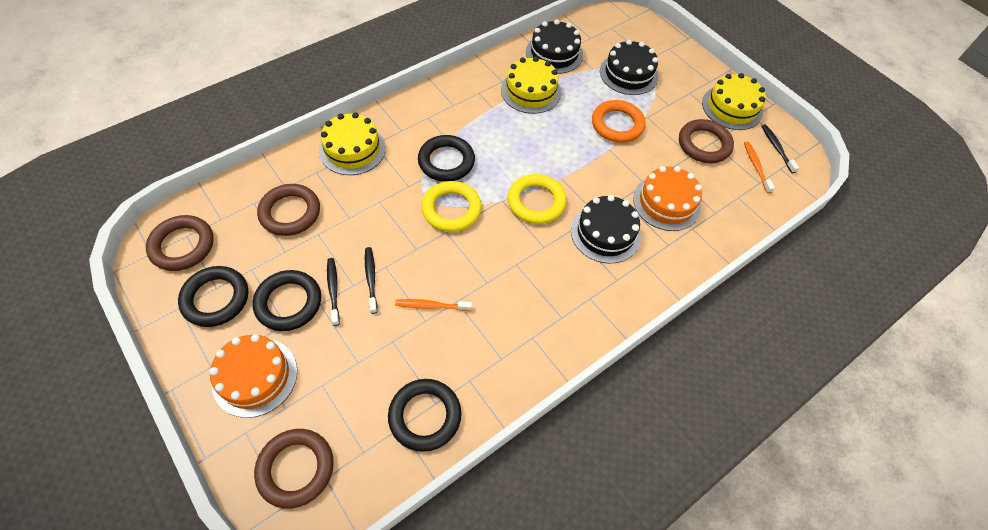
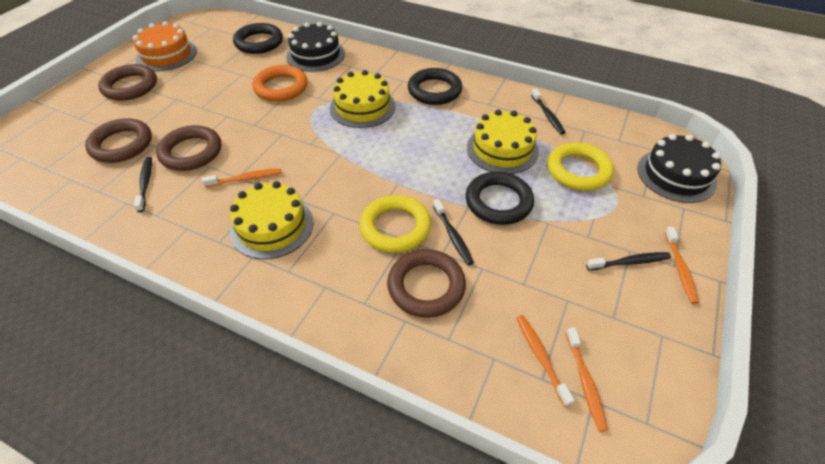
black cake: 3 -> 2
black ring: 4 -> 3
black toothbrush: 3 -> 4
orange cake: 2 -> 1
orange toothbrush: 2 -> 4

